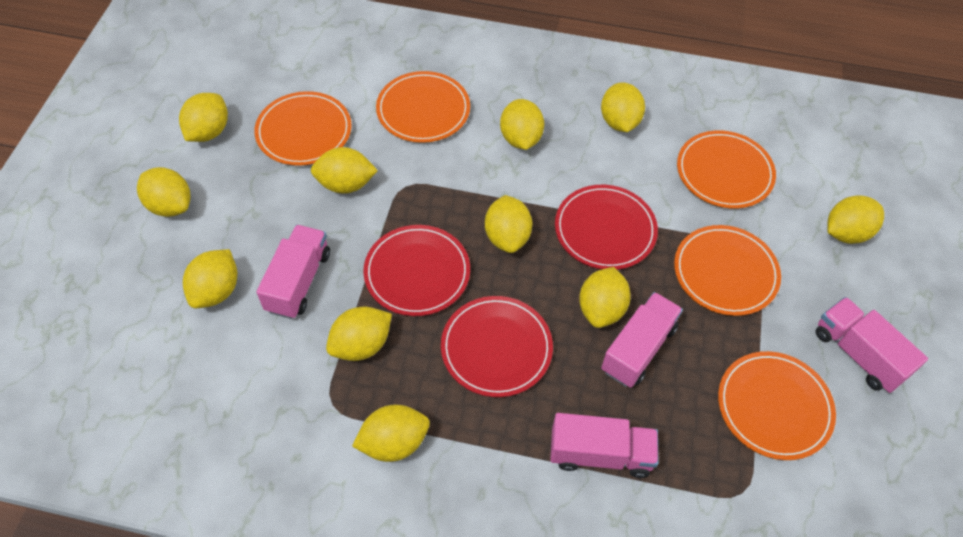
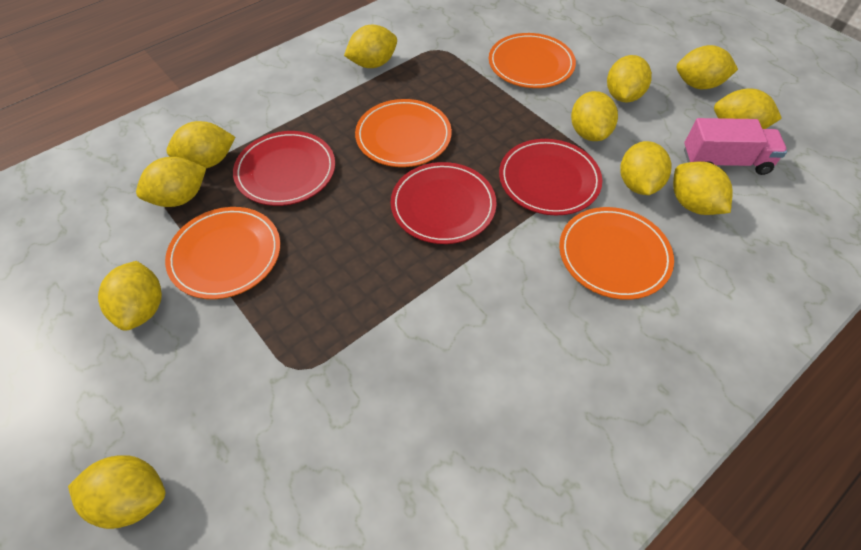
orange plate: 5 -> 4
pink truck: 4 -> 1

